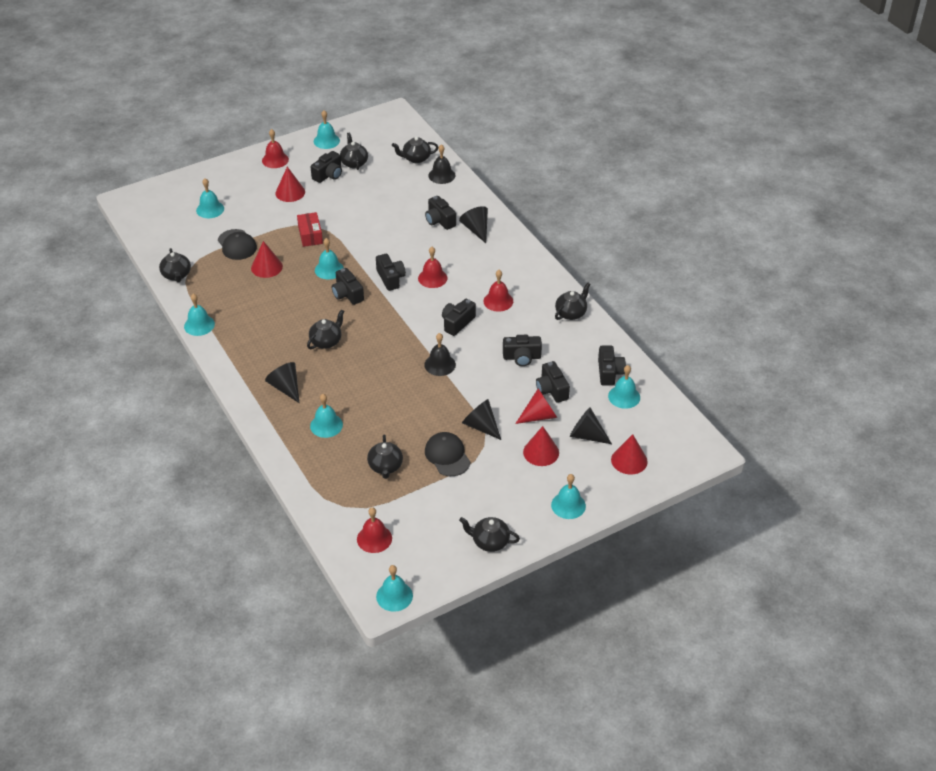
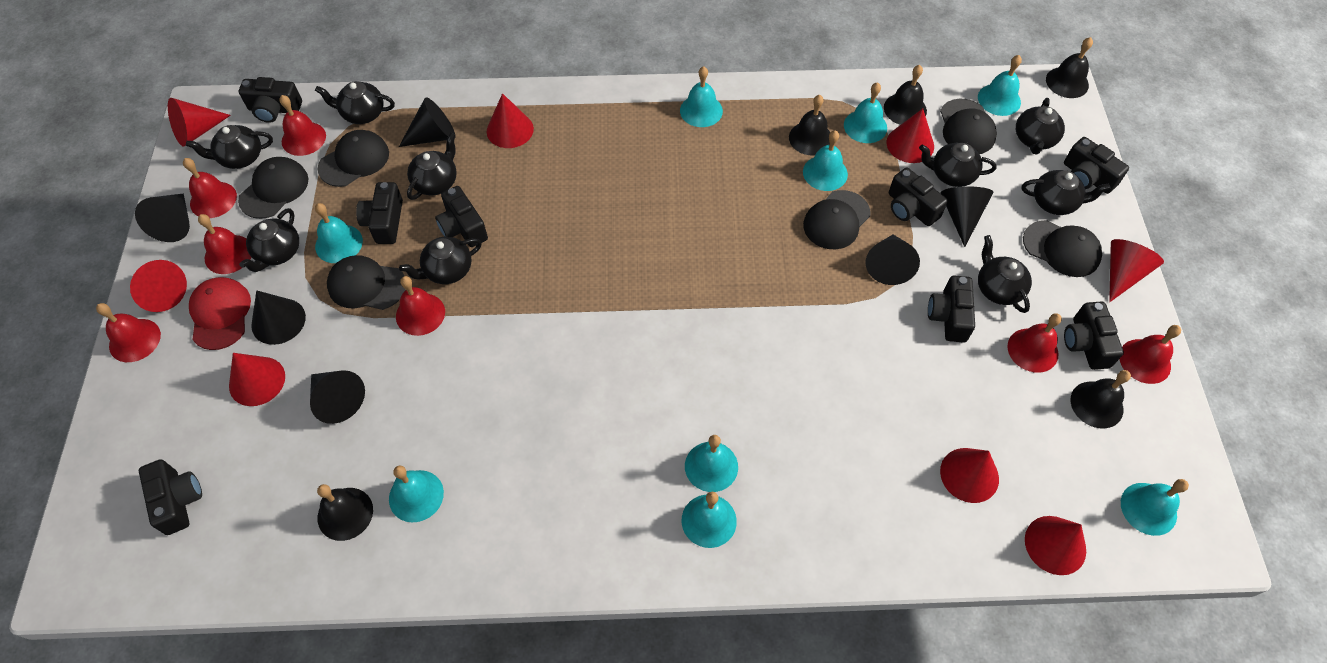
black bell: 2 -> 5
black cap: 2 -> 6
black cone: 4 -> 6
black teapot: 7 -> 9
red bell: 4 -> 7
red box: 1 -> 0
red cap: 0 -> 1
red cone: 5 -> 8
turquoise bell: 8 -> 9

